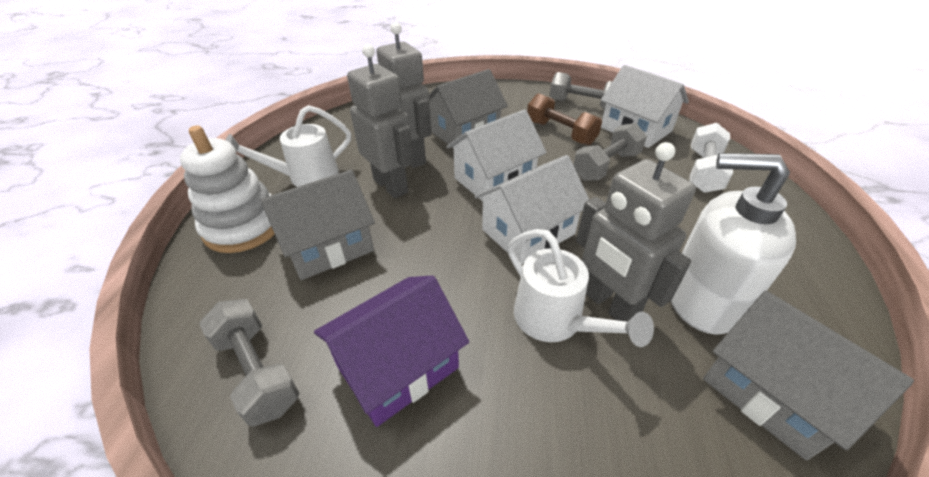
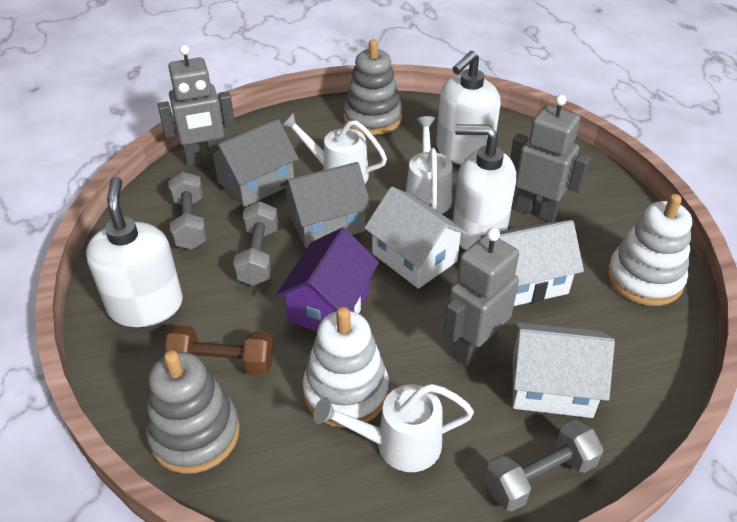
grey house: 3 -> 2
grey stacking toy: 0 -> 2
white dumbbell: 1 -> 0
white soap dispenser: 1 -> 3
white stacking toy: 1 -> 2
white watering can: 2 -> 3

